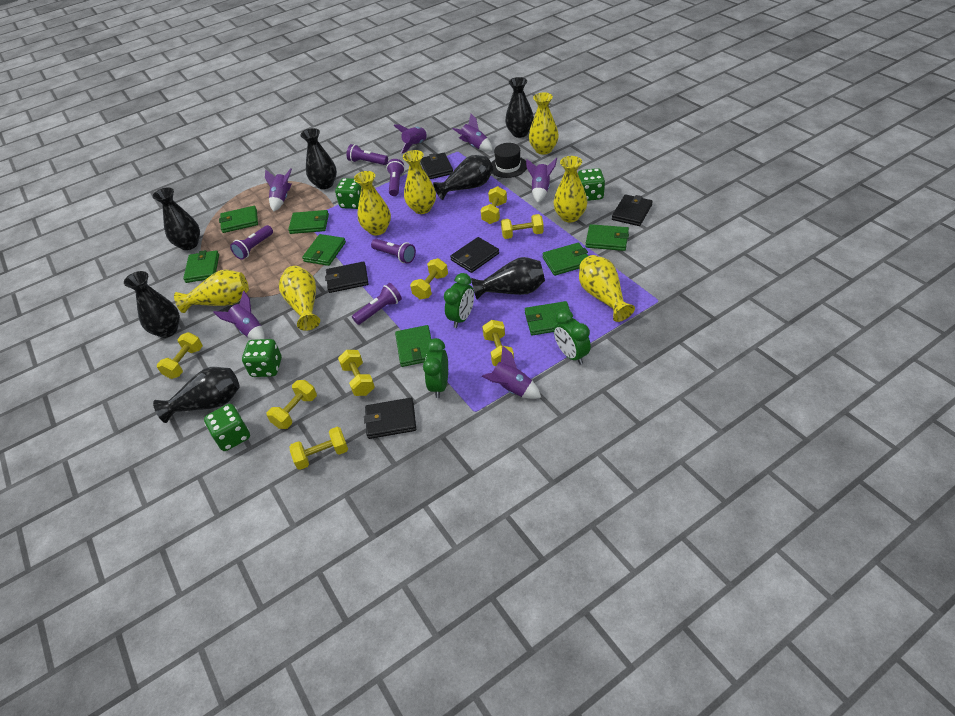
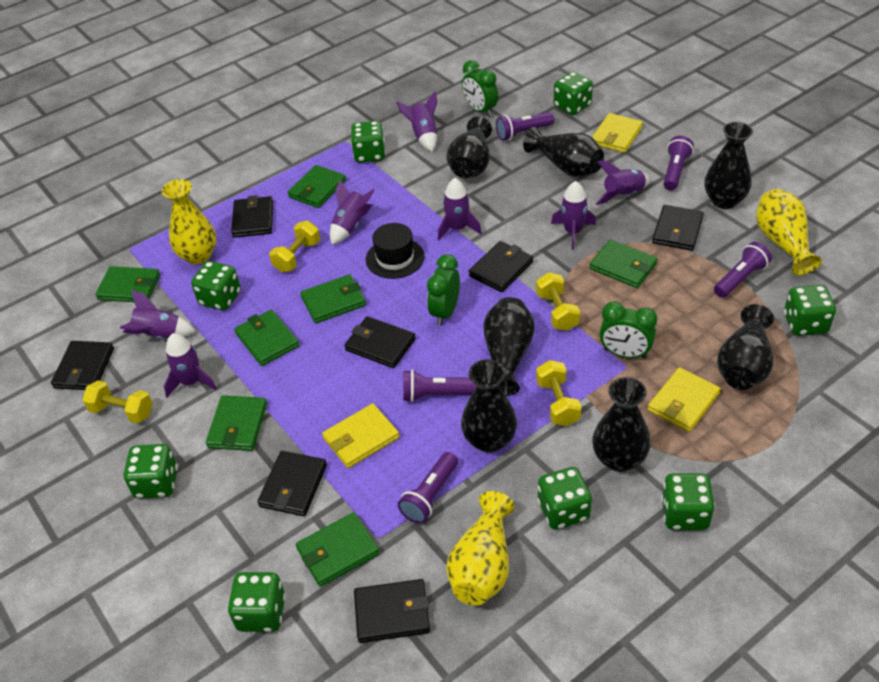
black wallet: 5 -> 7
green dice: 4 -> 8
green wallet: 8 -> 7
purple rocket: 6 -> 7
yellow dumbbell: 8 -> 4
yellow vase: 7 -> 3
yellow wallet: 0 -> 3

